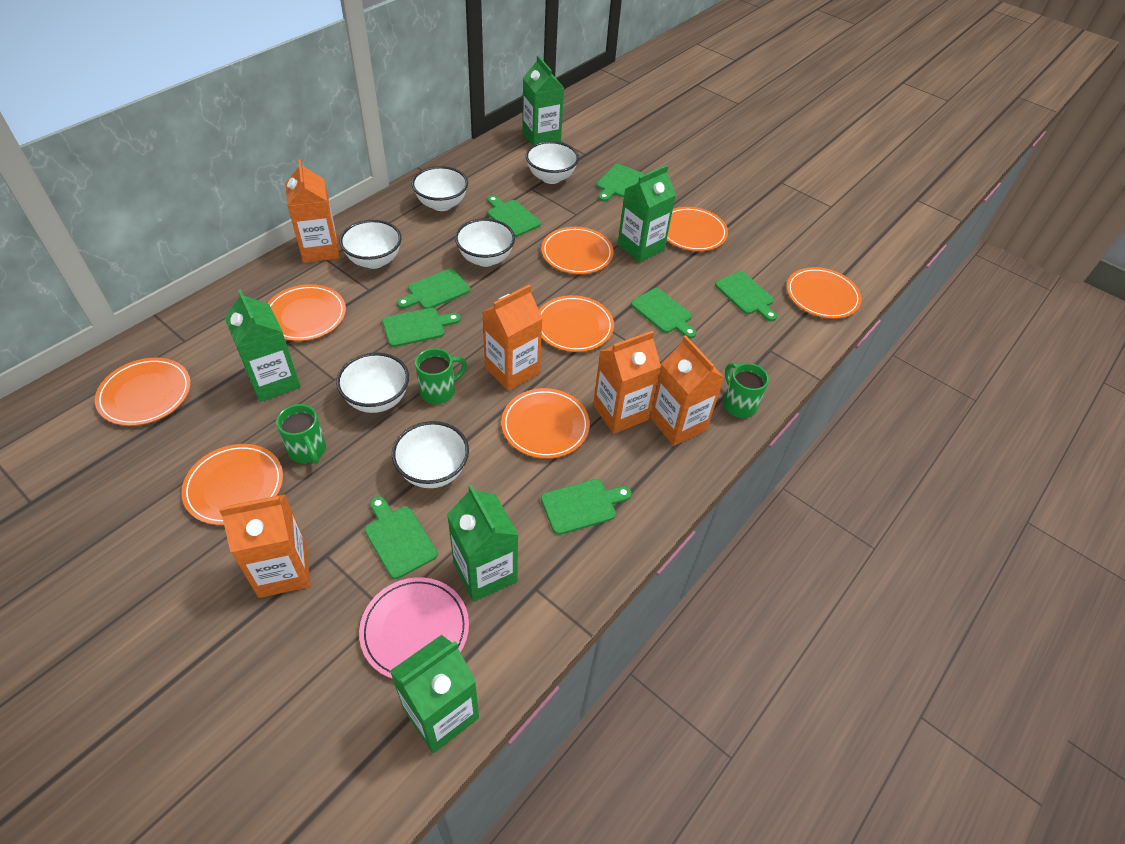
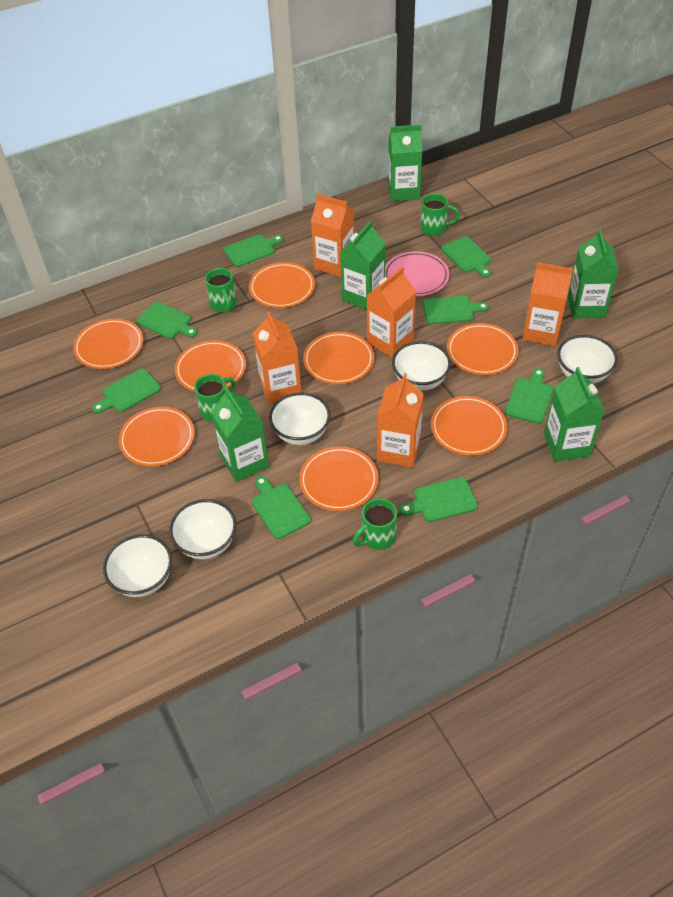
green mug: 3 -> 4
white bowl: 6 -> 5

